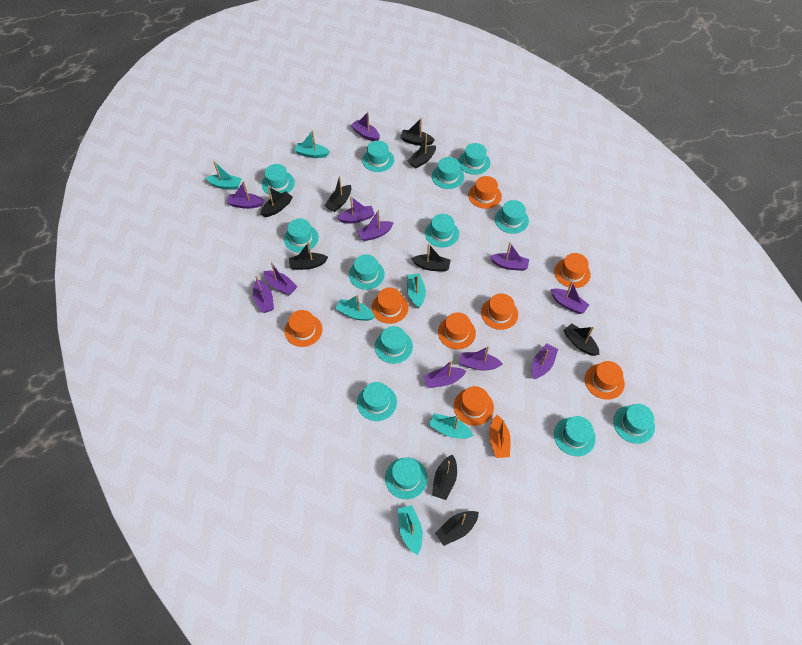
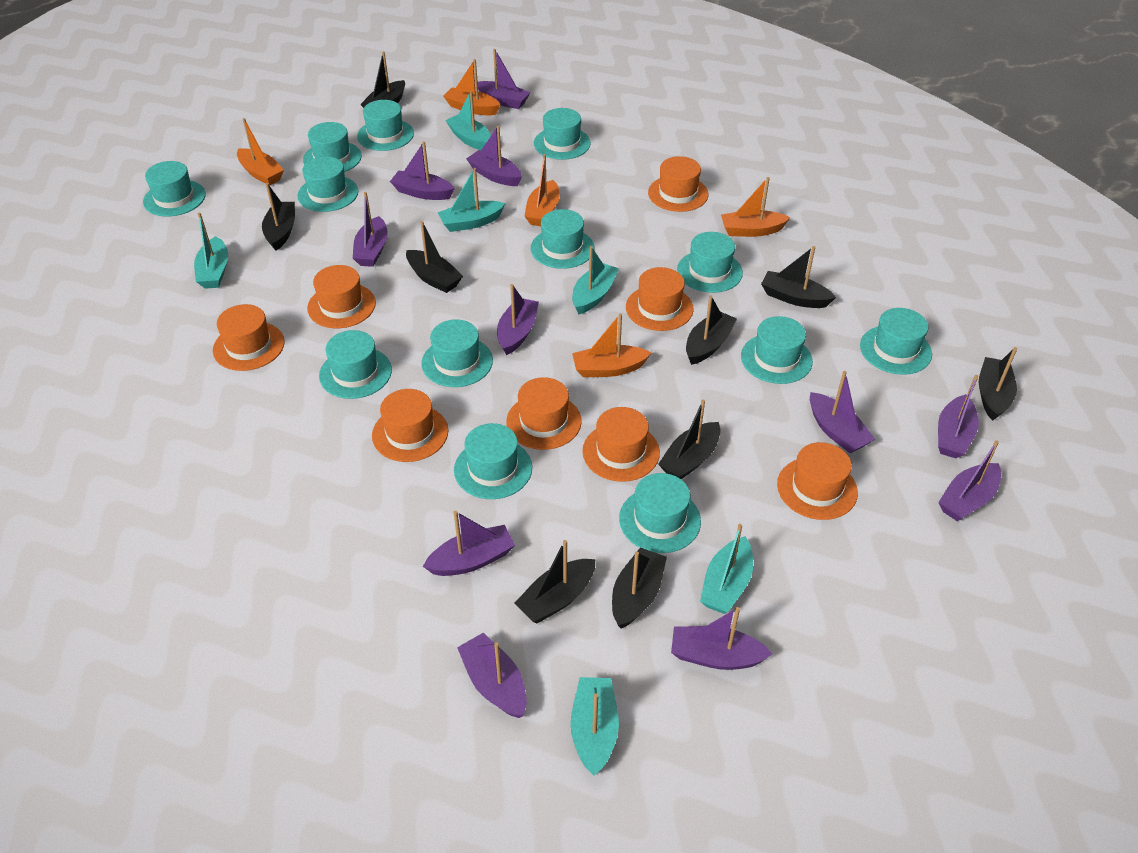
orange boat: 1 -> 5

